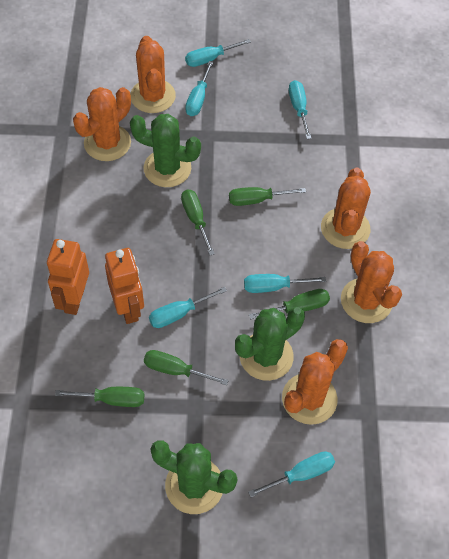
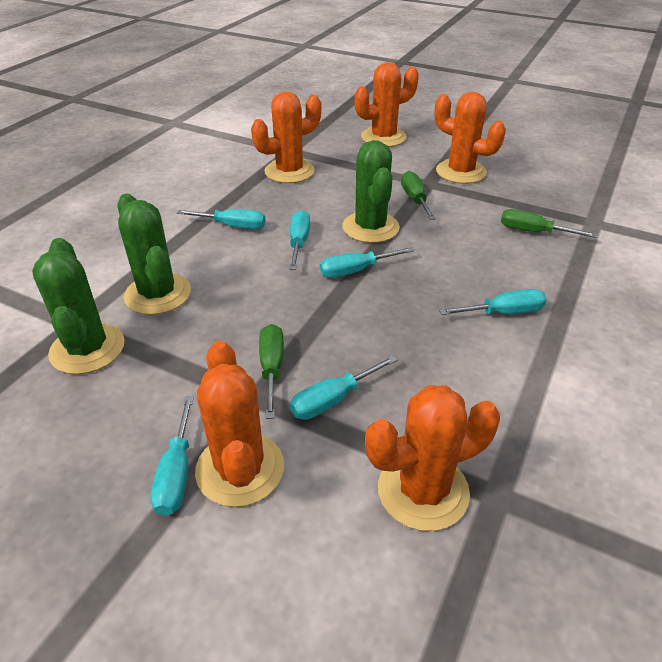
green screwdriver: 5 -> 3
orange robot: 2 -> 0

